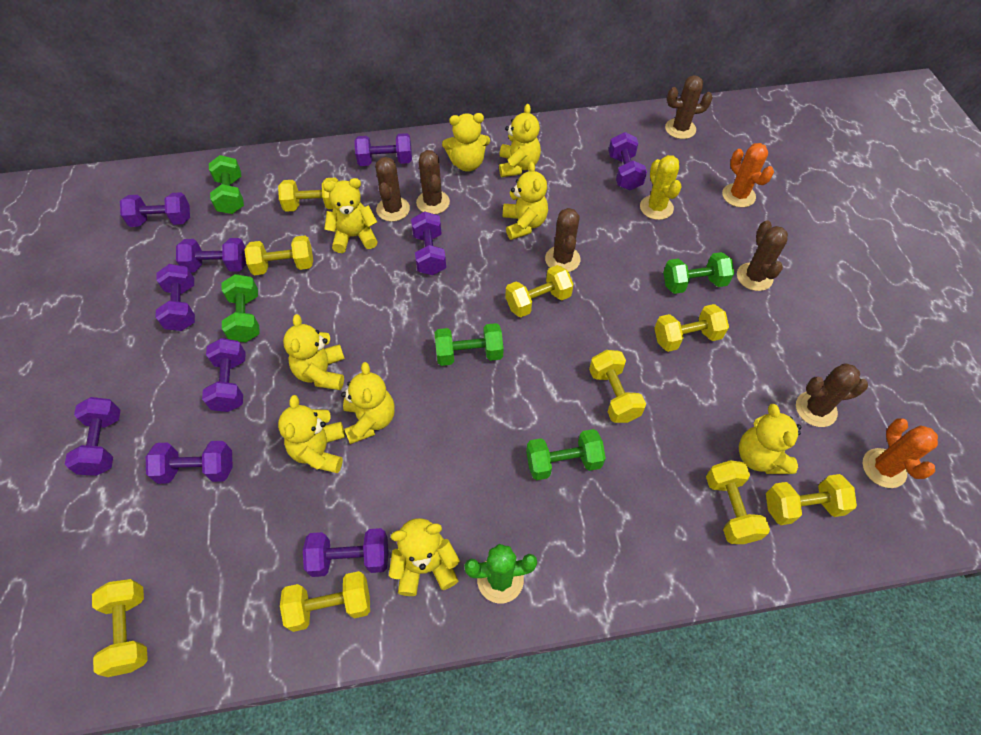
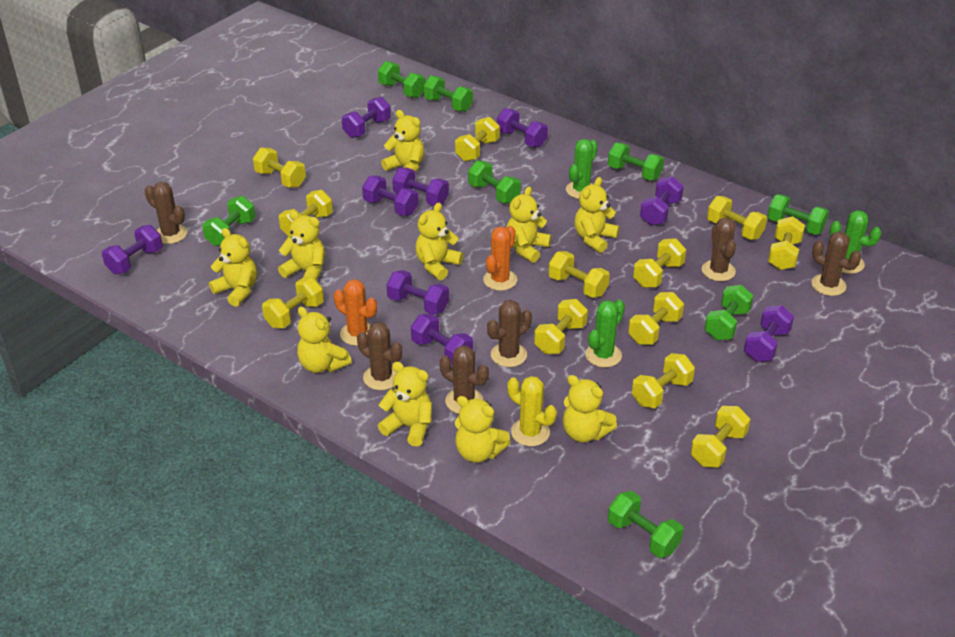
green cactus: 1 -> 3
green dumbbell: 5 -> 8
purple dumbbell: 10 -> 9
yellow dumbbell: 9 -> 12
yellow teddy bear: 9 -> 10

